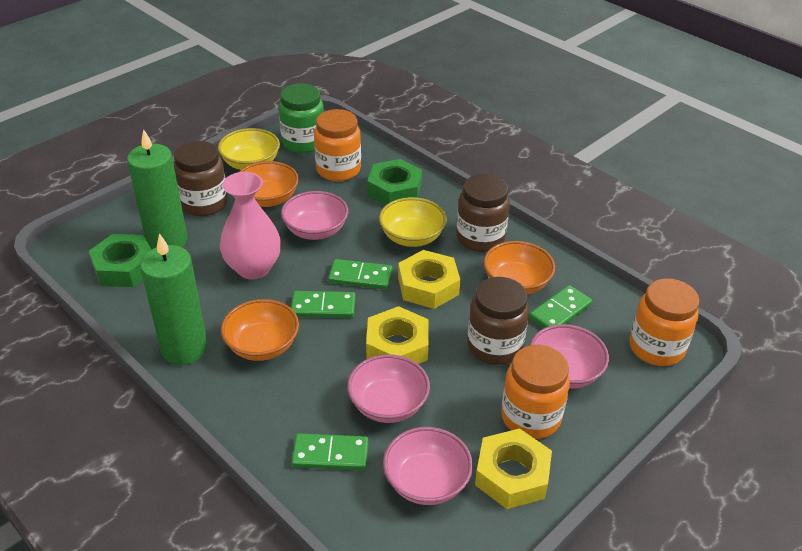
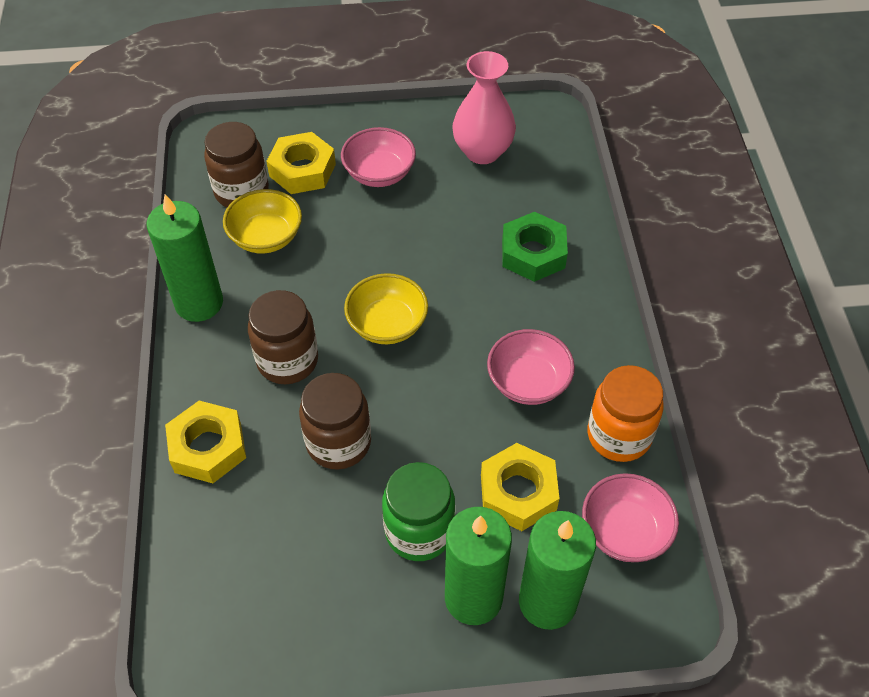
green candle: 2 -> 3
green domino: 4 -> 0
green nut: 2 -> 1
orange bowl: 3 -> 0
orange jar: 3 -> 1
pink bowl: 4 -> 3

